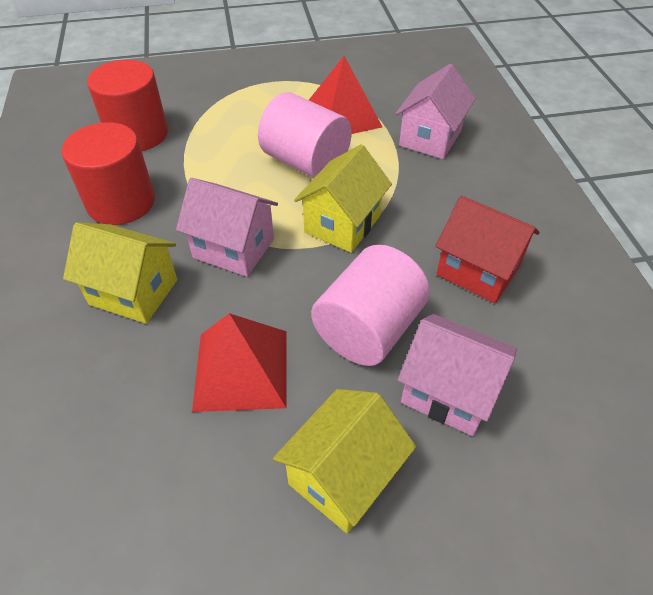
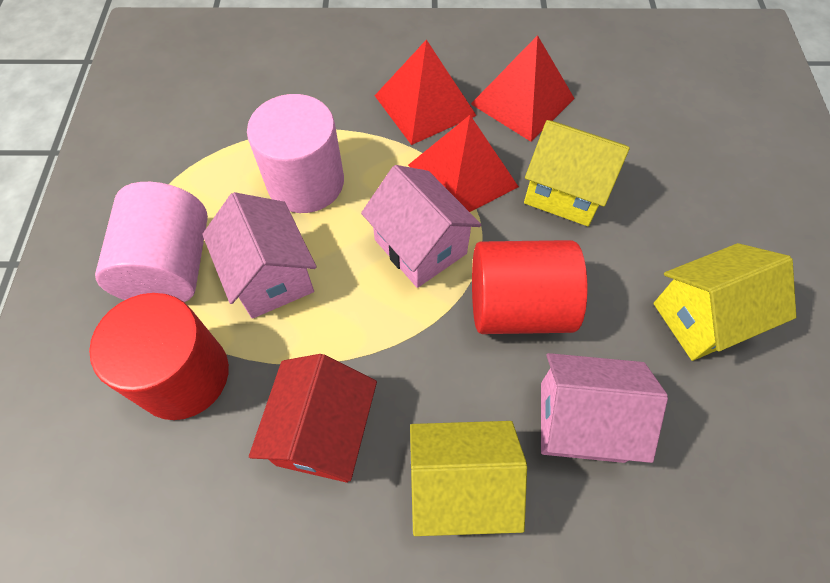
red pyramid: 2 -> 3

